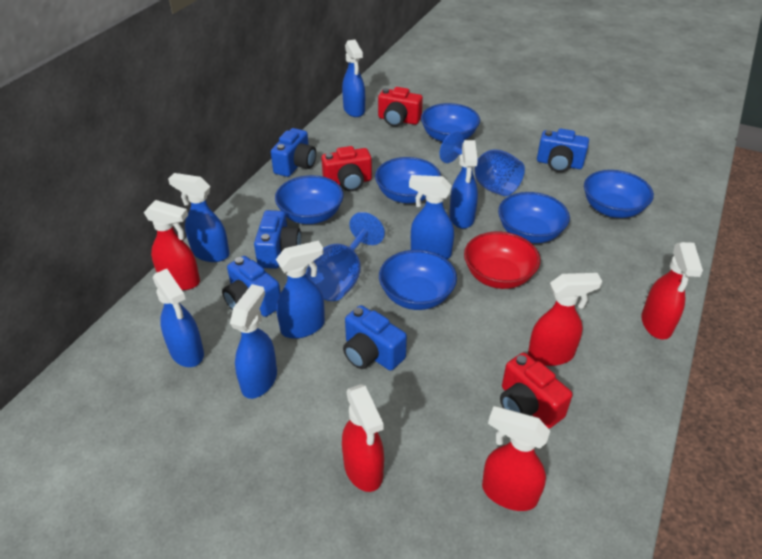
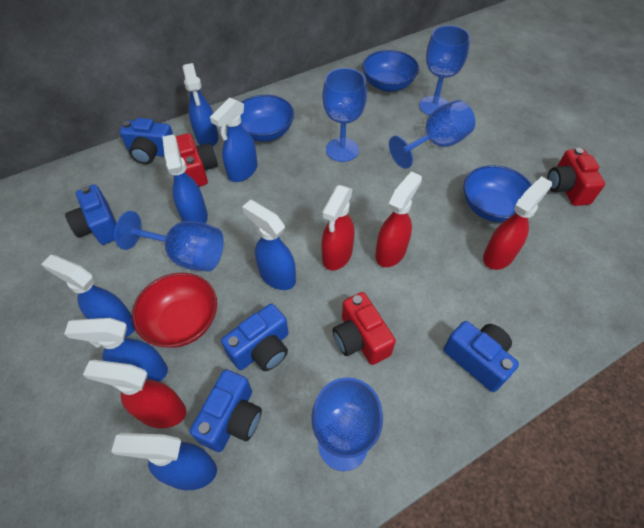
blue bowl: 6 -> 3
blue goblet: 2 -> 5
red spray bottle: 5 -> 4

